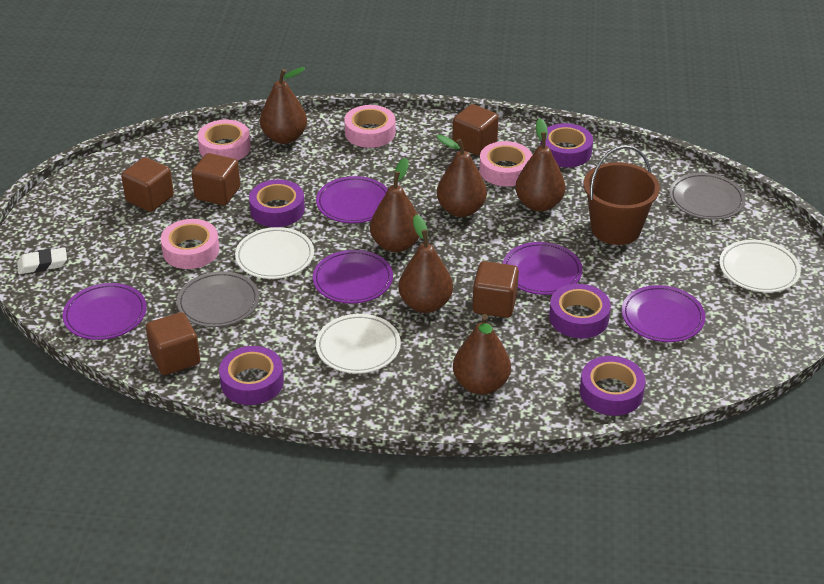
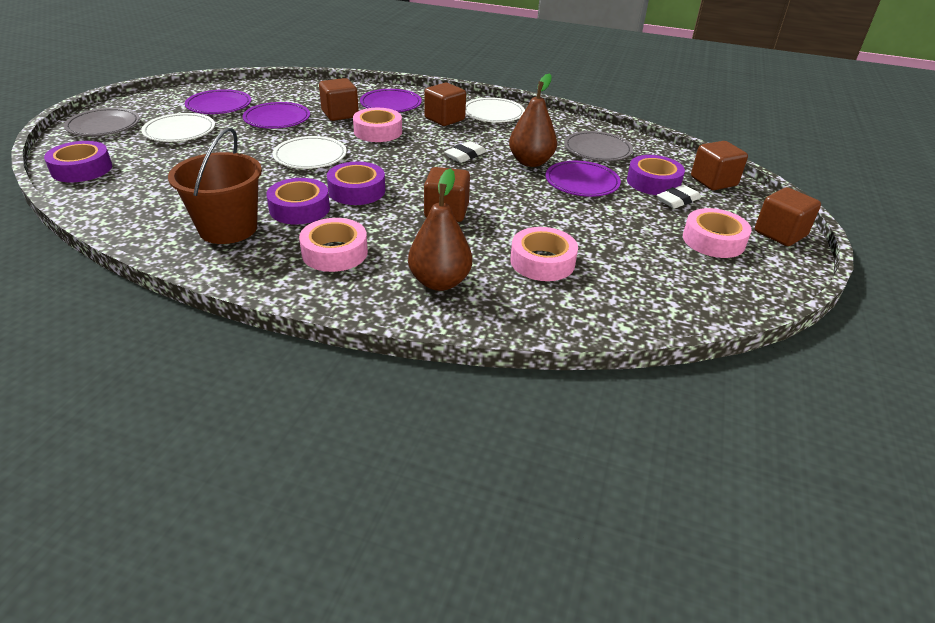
brown pear: 6 -> 2
purple plate: 5 -> 4
purple tape: 5 -> 4
white eraser: 1 -> 2

